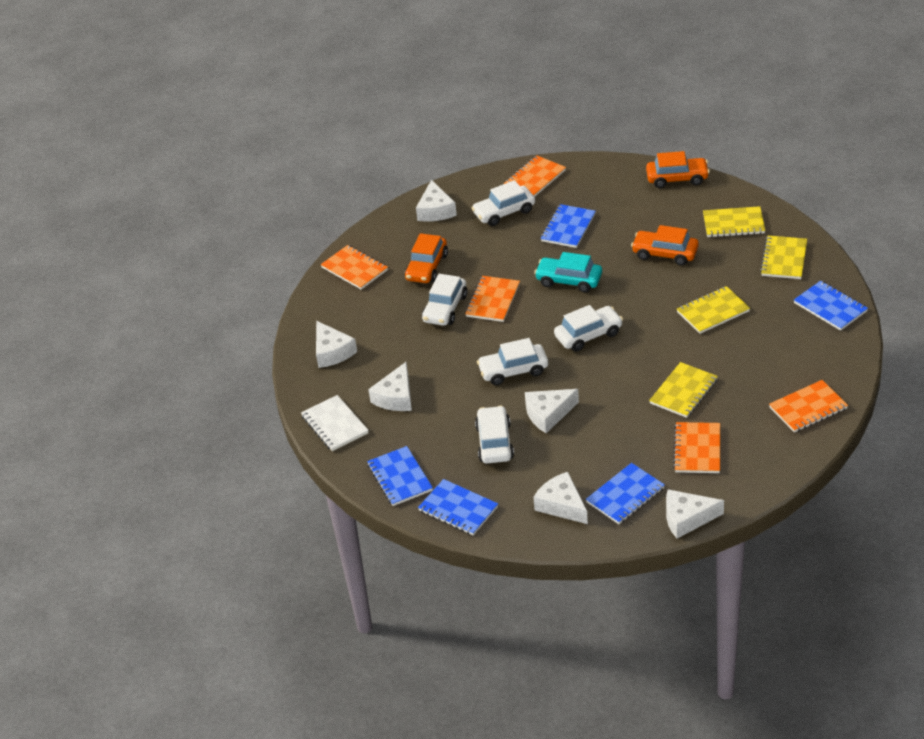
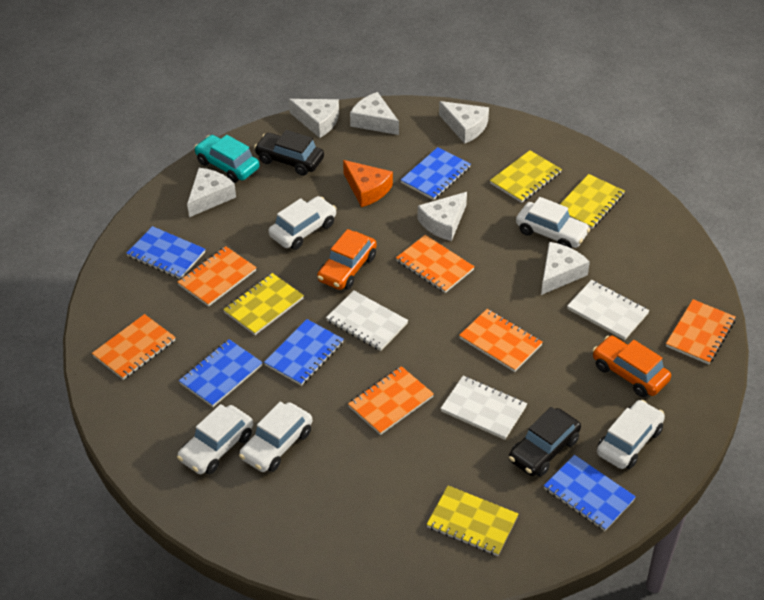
black car: 0 -> 2
orange car: 3 -> 2
orange cheese: 0 -> 1
orange notebook: 5 -> 6
white notebook: 1 -> 3

